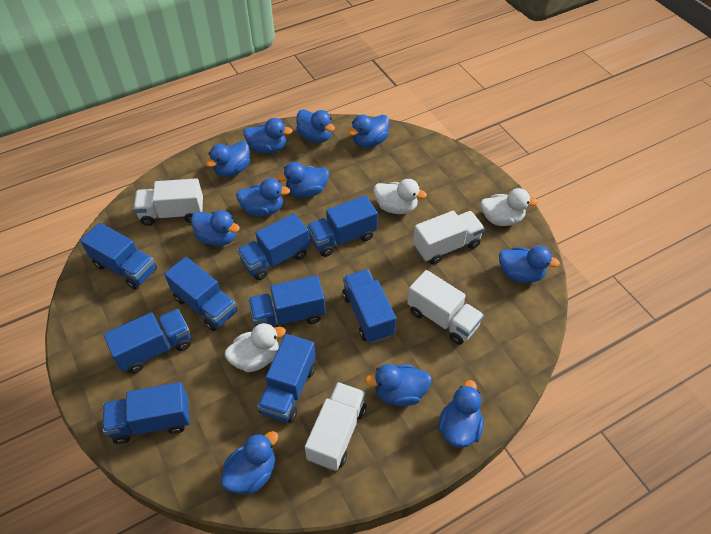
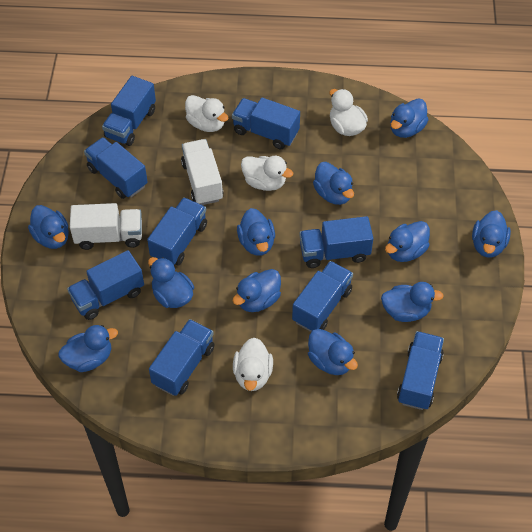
white duck: 3 -> 4
white truck: 4 -> 2

